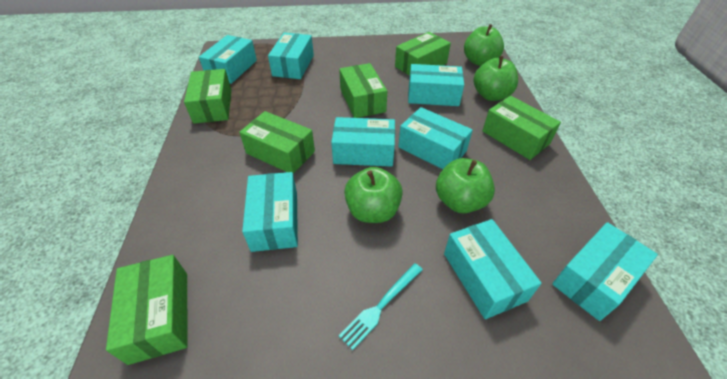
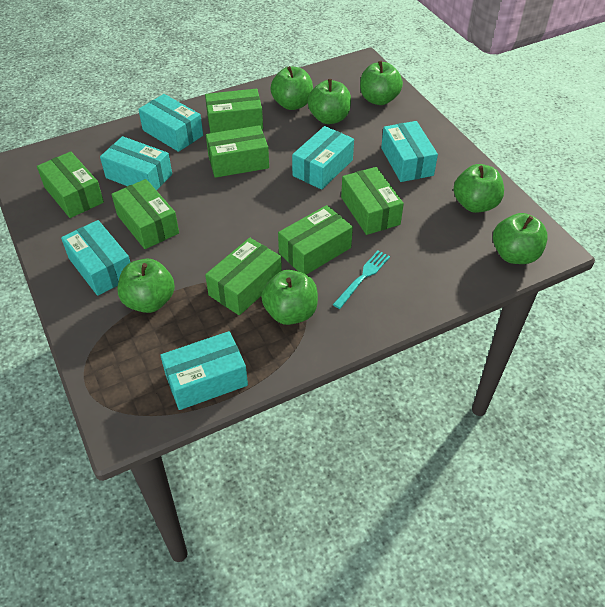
green apple: 4 -> 7
green box: 6 -> 7
turquoise box: 8 -> 6

